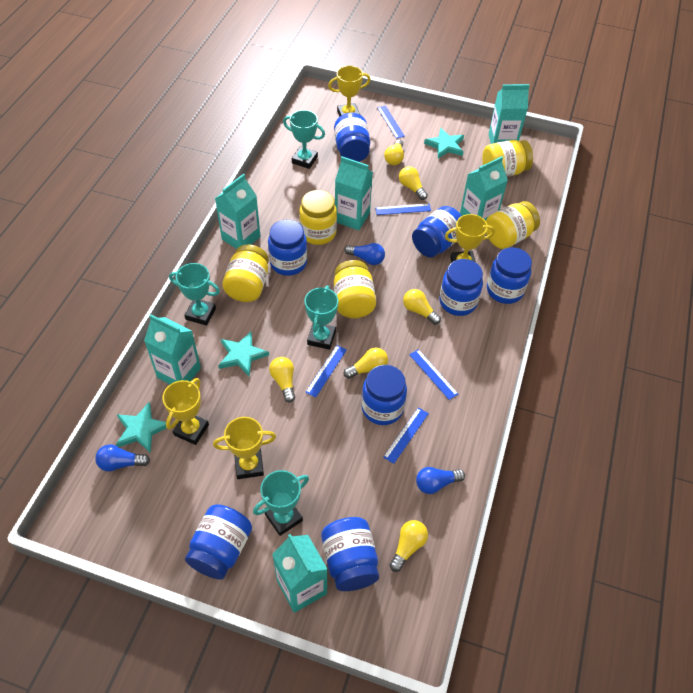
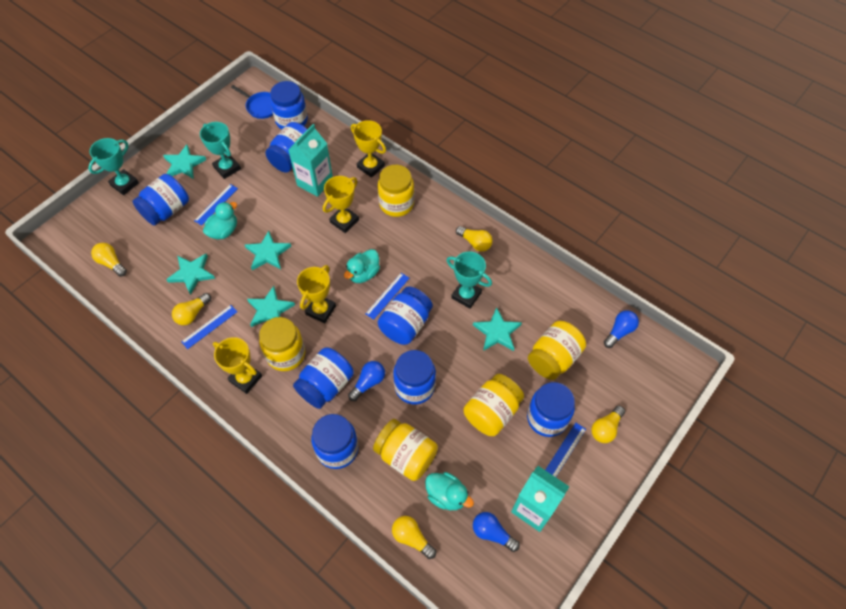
blue pan: 0 -> 1
blue ruler: 5 -> 4
turquoise carton: 6 -> 2
turquoise duck: 0 -> 3
turquoise star: 3 -> 5
turquoise trophy: 4 -> 3
yellow light bulb: 6 -> 5

